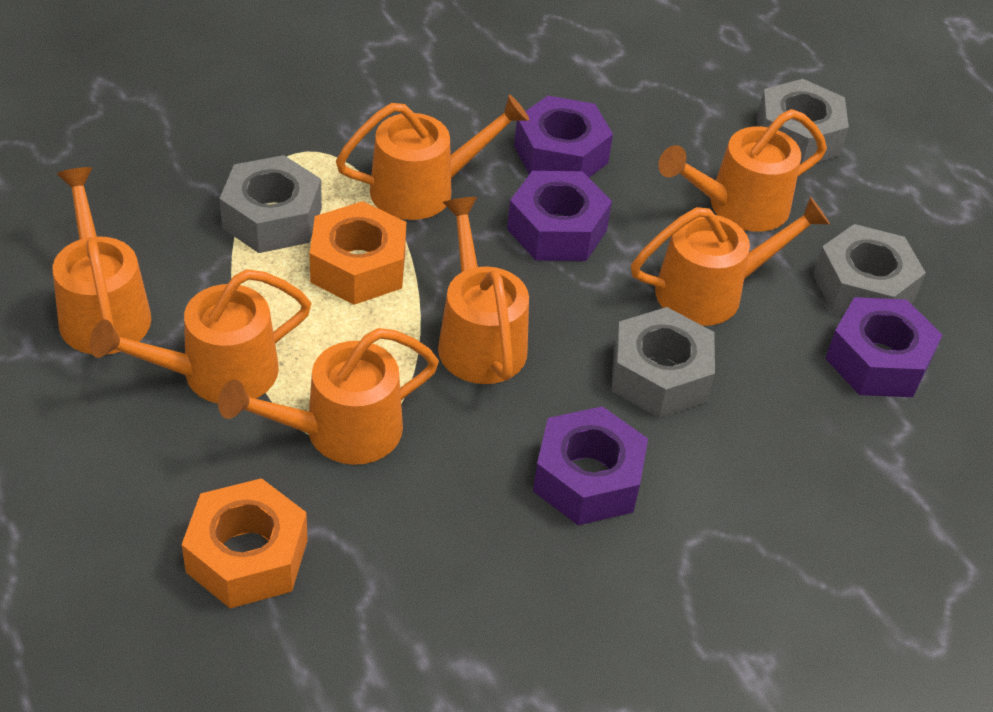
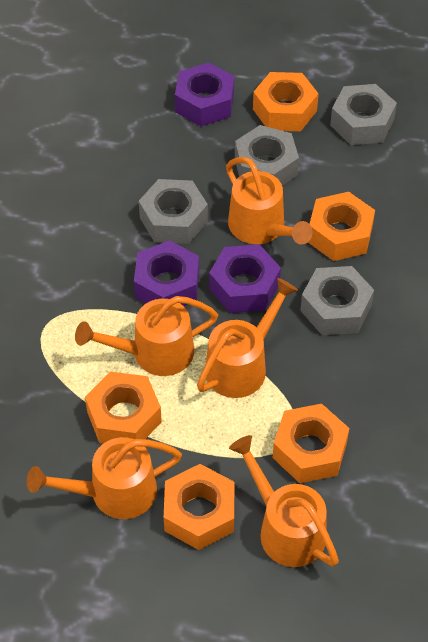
orange nut: 2 -> 5
orange watering can: 7 -> 5
purple nut: 4 -> 3

